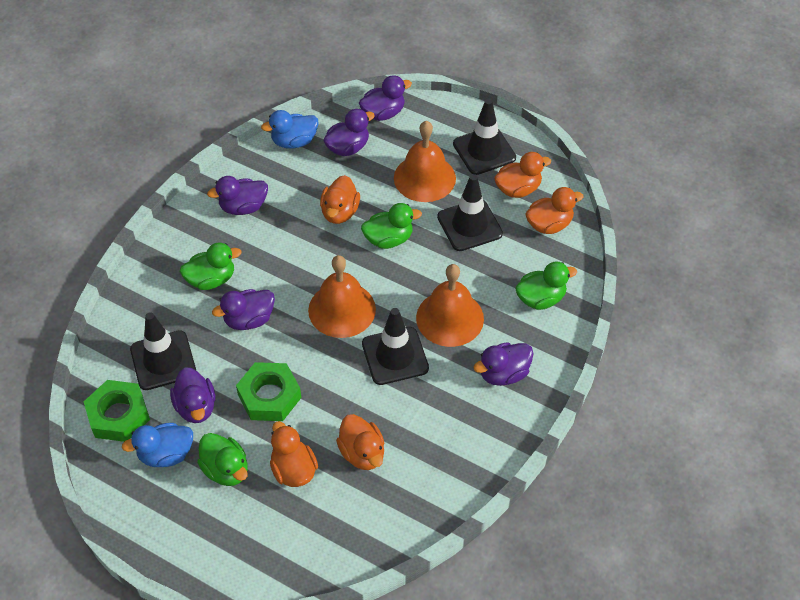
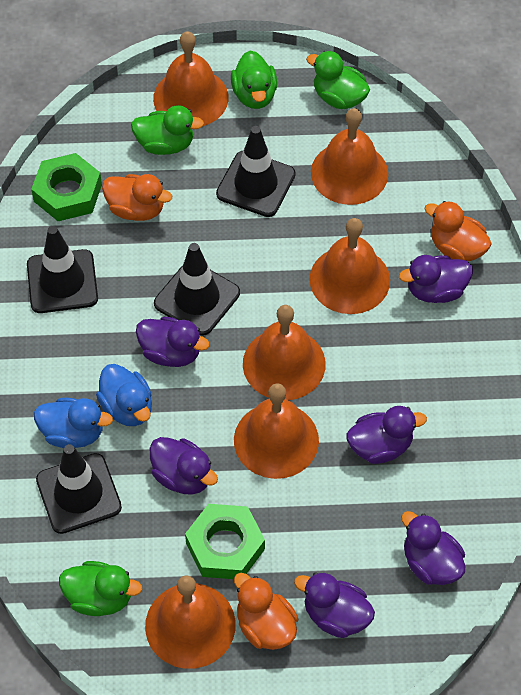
orange bell: 3 -> 6
orange duck: 5 -> 3

